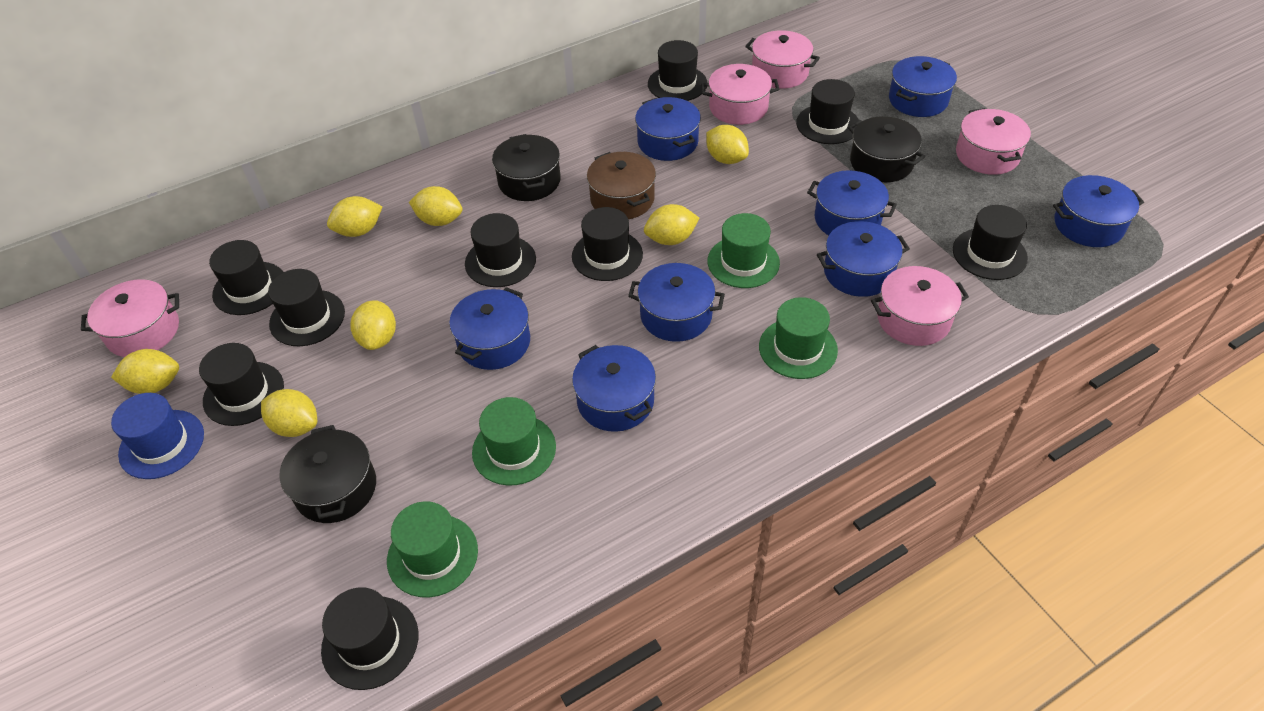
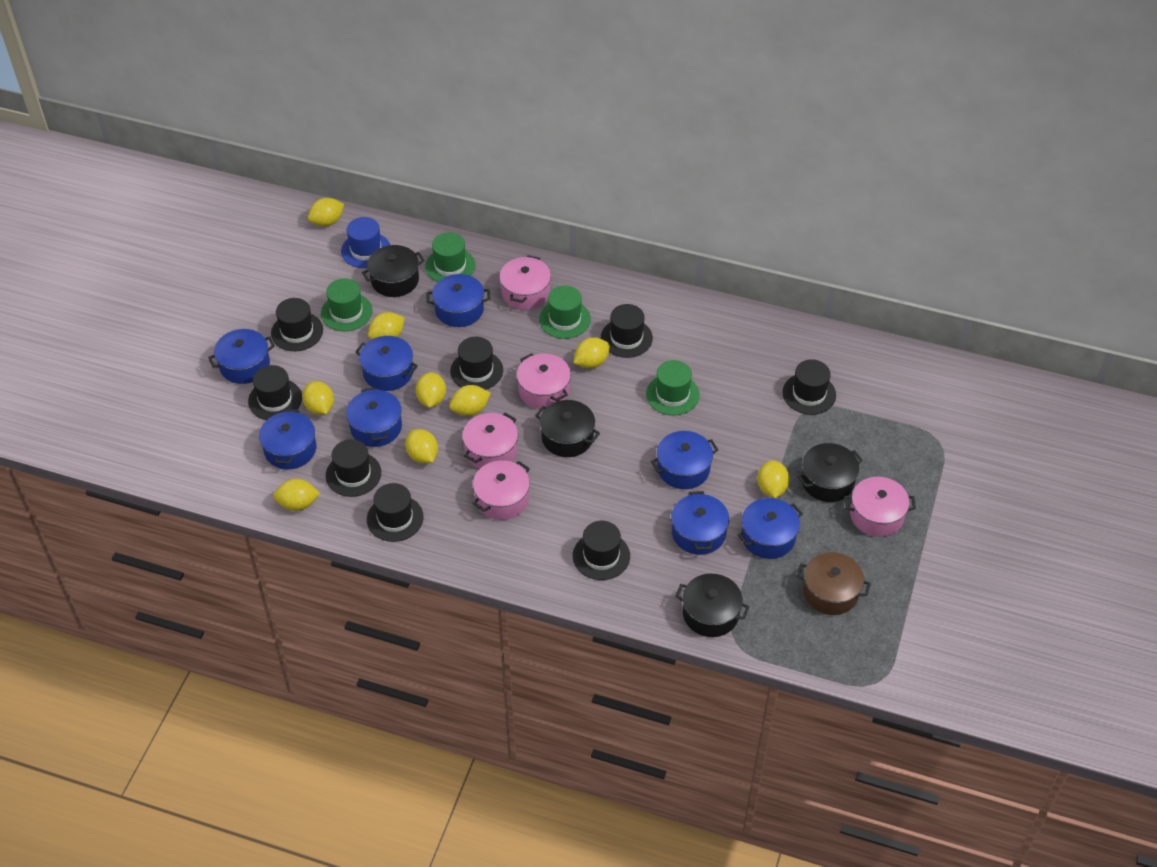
black hat: 9 -> 8
black pot: 3 -> 4
yellow lemon: 7 -> 9

